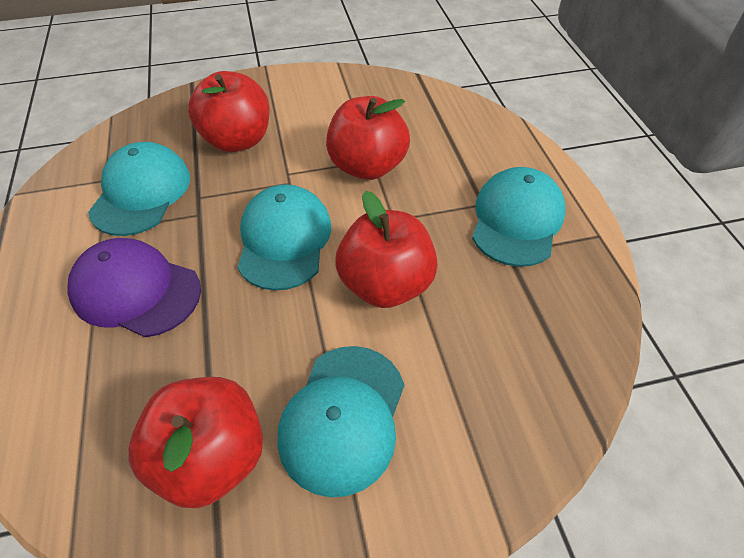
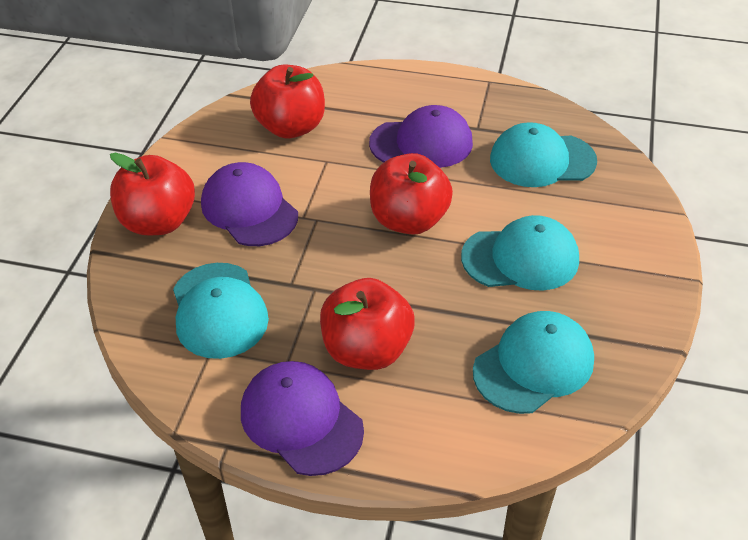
purple cap: 1 -> 3

